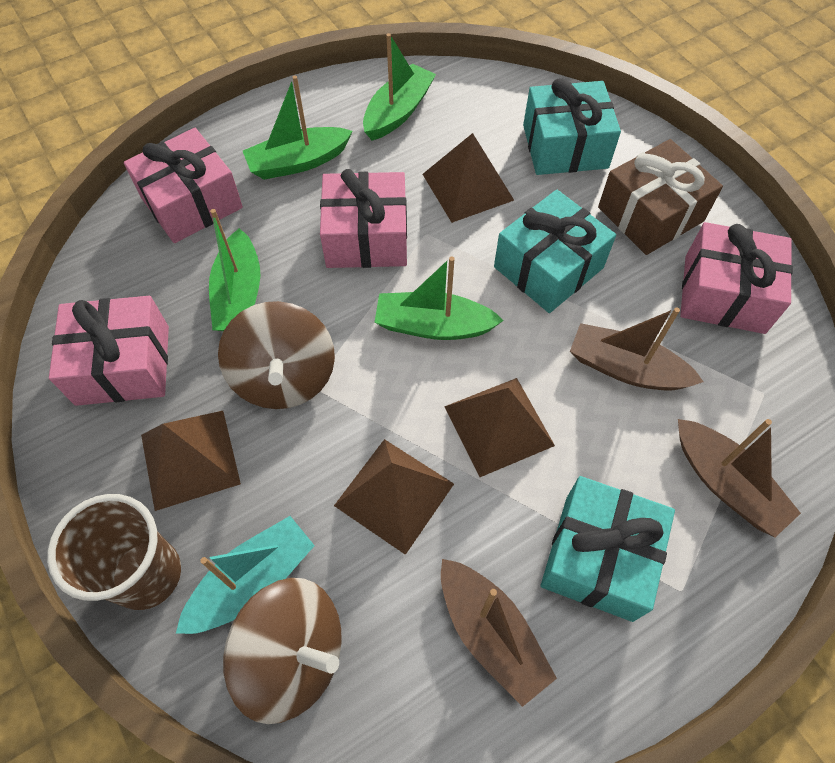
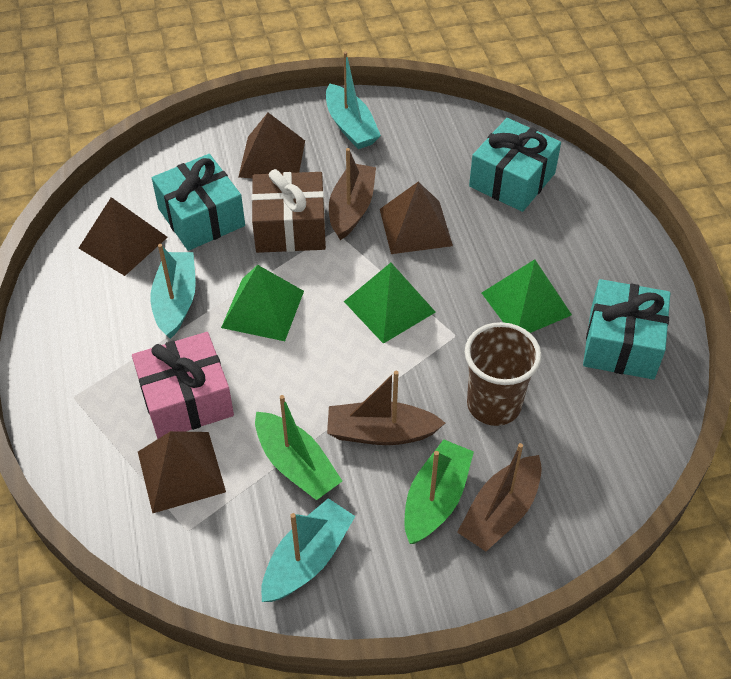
brown spinning top: 2 -> 0
green boat: 4 -> 2
green pyramid: 0 -> 3
pink gift: 4 -> 1
turquoise boat: 1 -> 3

